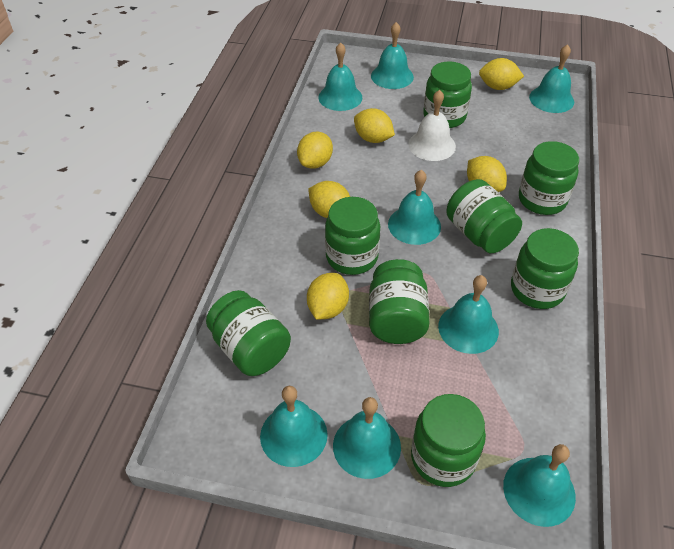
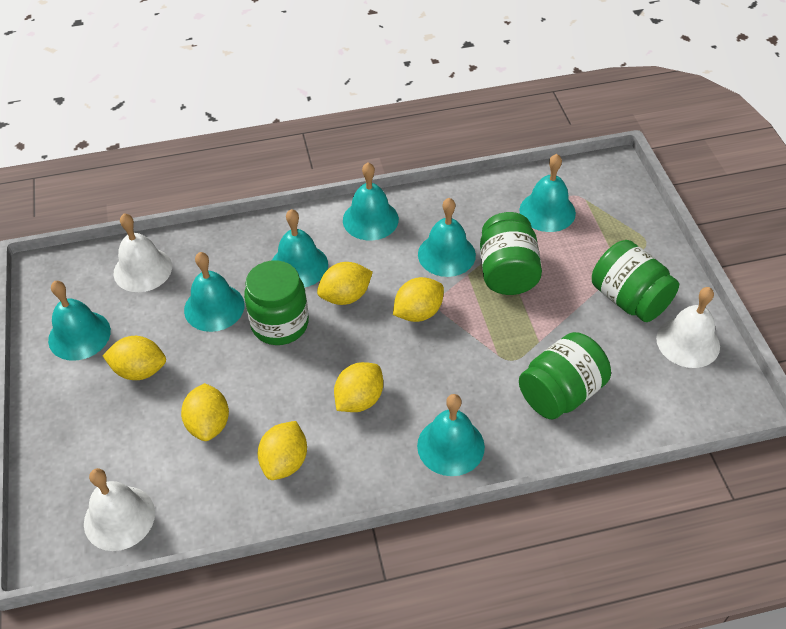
green jar: 8 -> 4
turquoise bell: 8 -> 7
white bell: 1 -> 3

